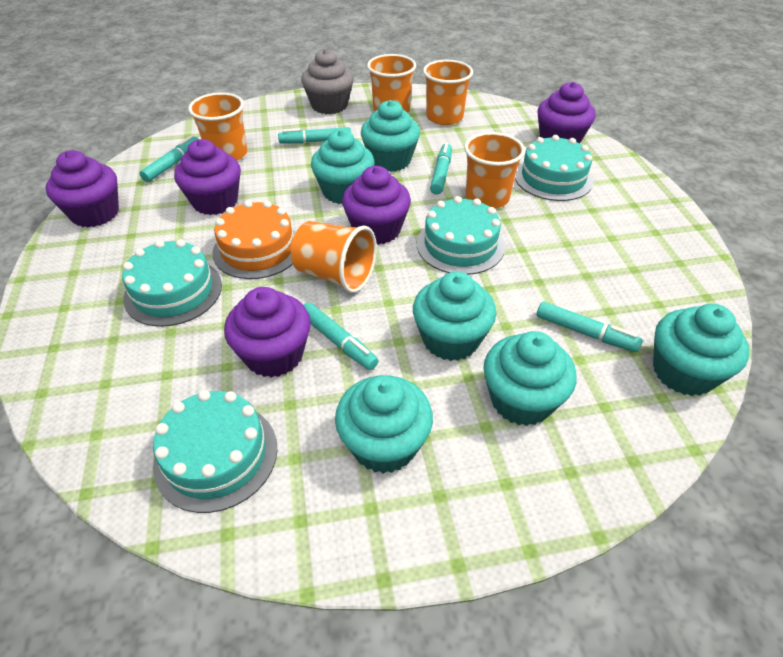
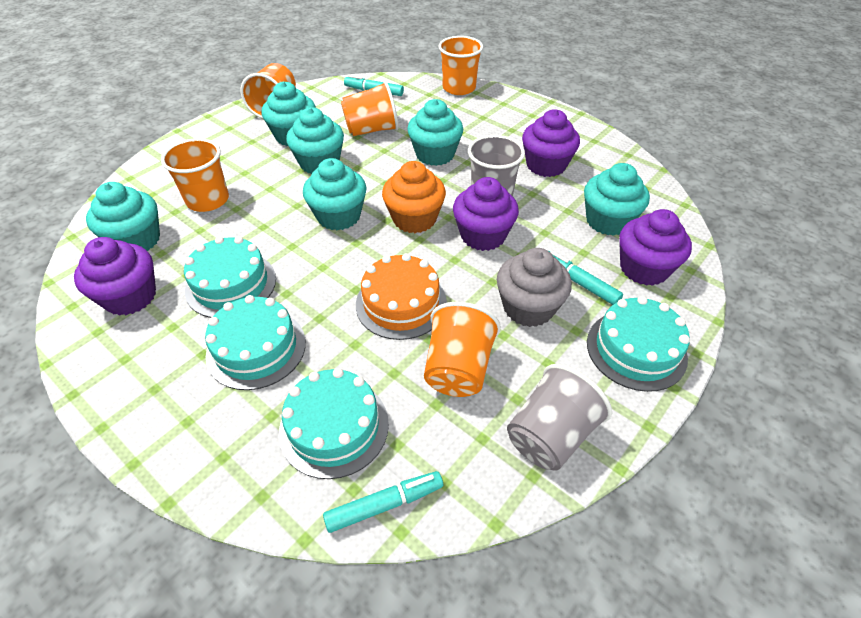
grey cup: 0 -> 2
orange cupcake: 0 -> 1
purple cupcake: 5 -> 4
turquoise marker: 5 -> 3

